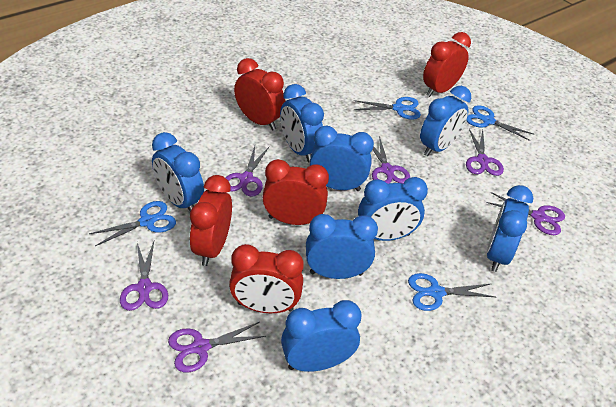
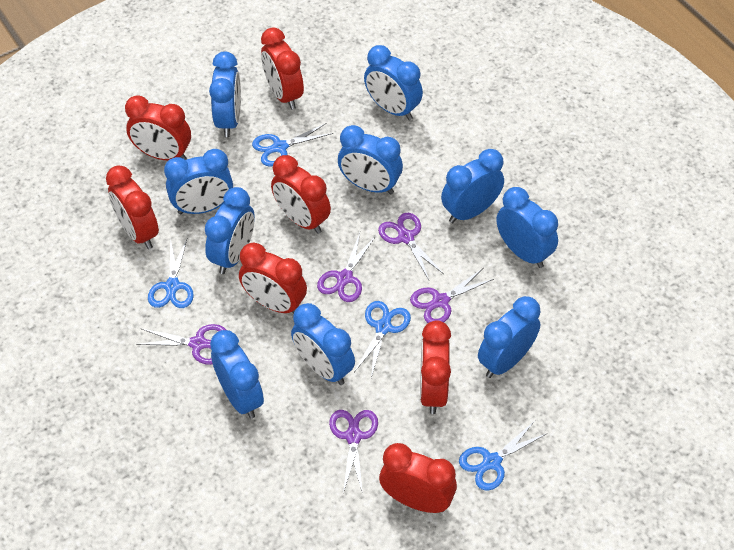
blue clock: 8 -> 10
purple scissors: 6 -> 5
red clock: 5 -> 7

